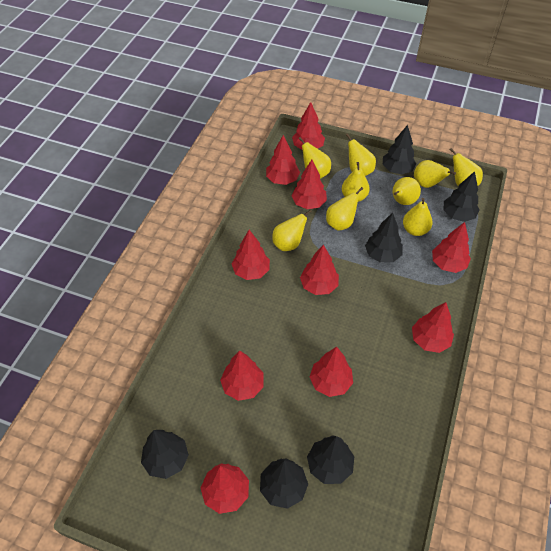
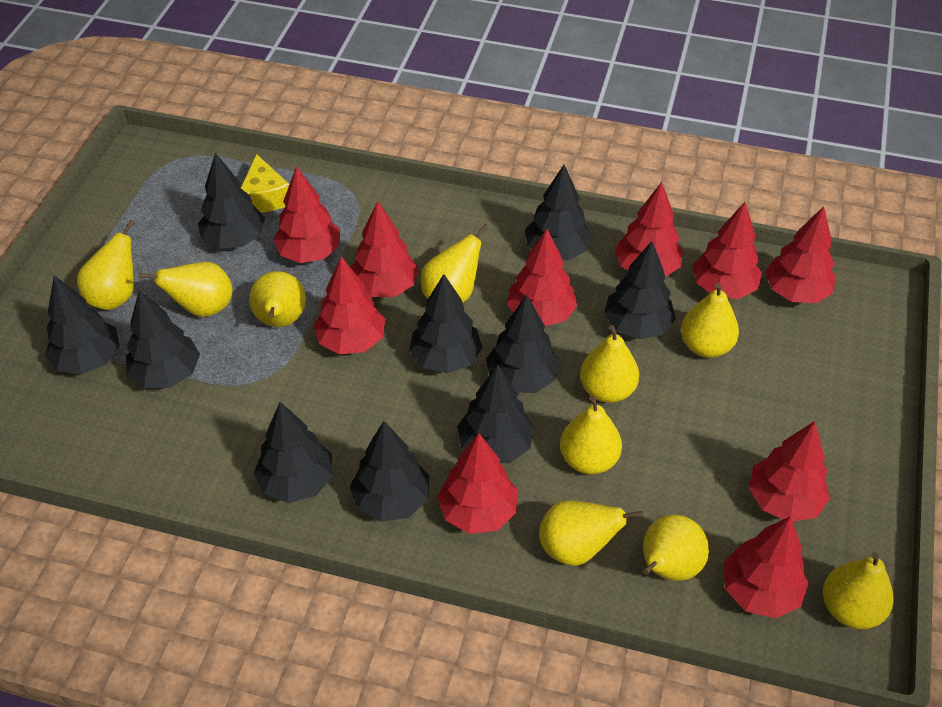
black tree: 6 -> 10
yellow cheese: 0 -> 1
yellow pear: 9 -> 10

